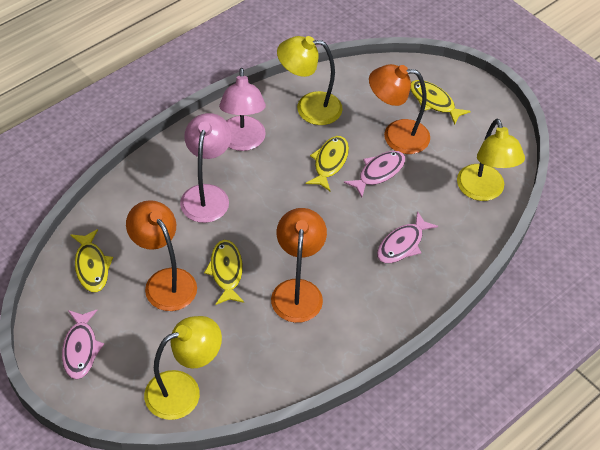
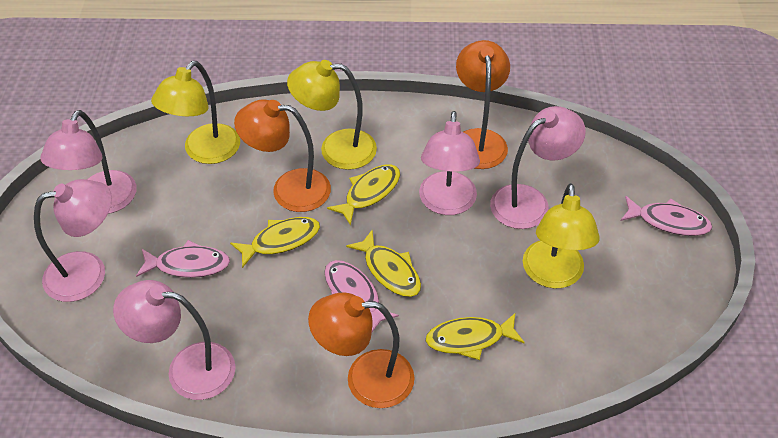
pink lamp: 2 -> 5

